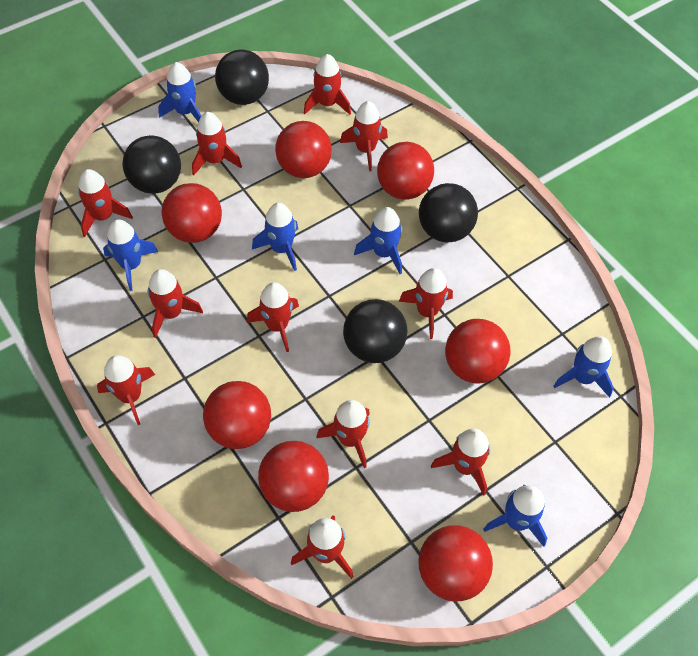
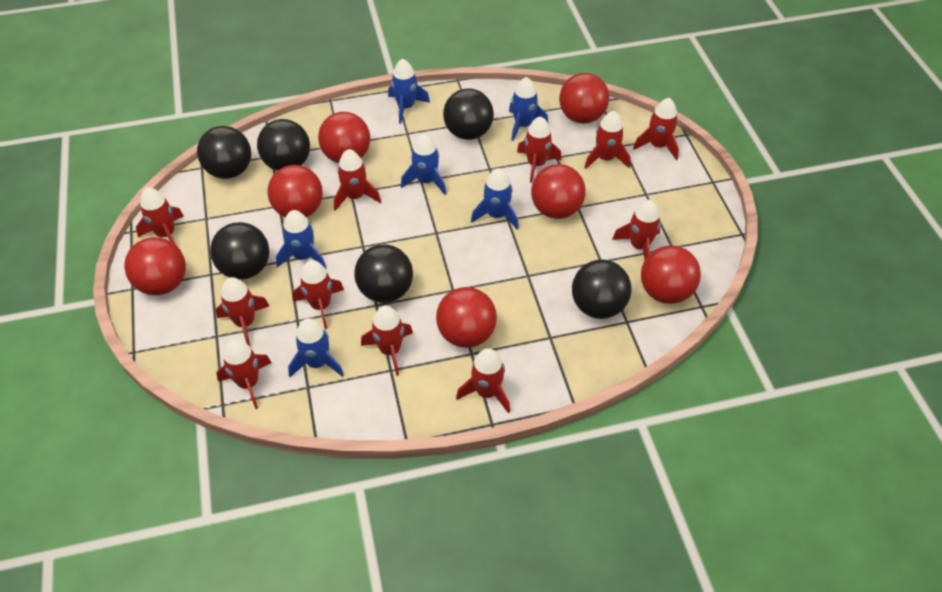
black ball: 4 -> 6

